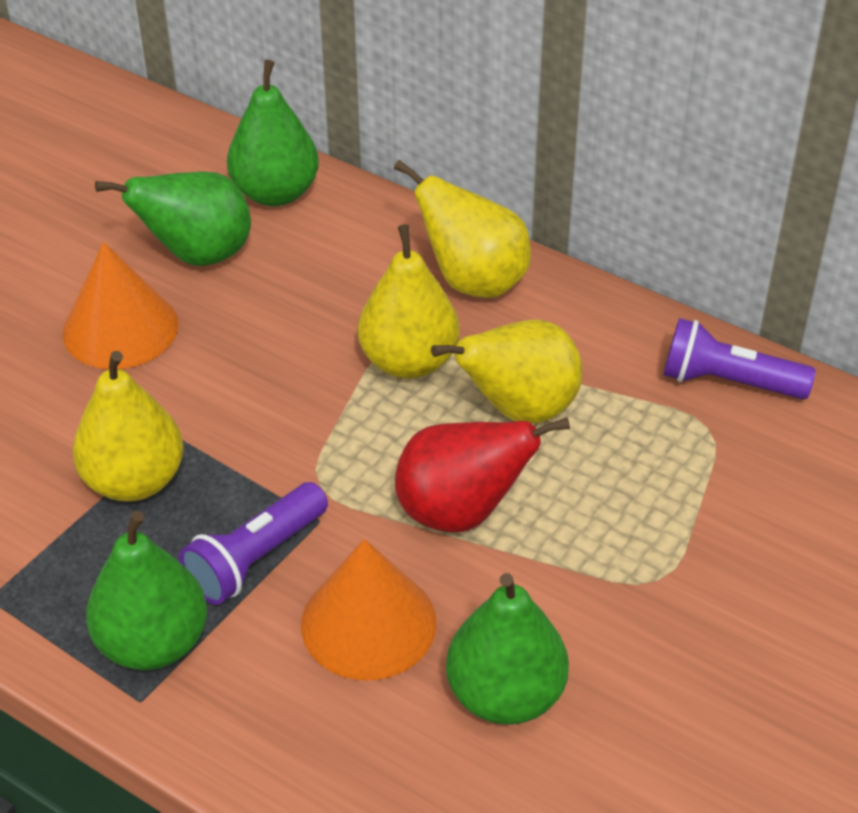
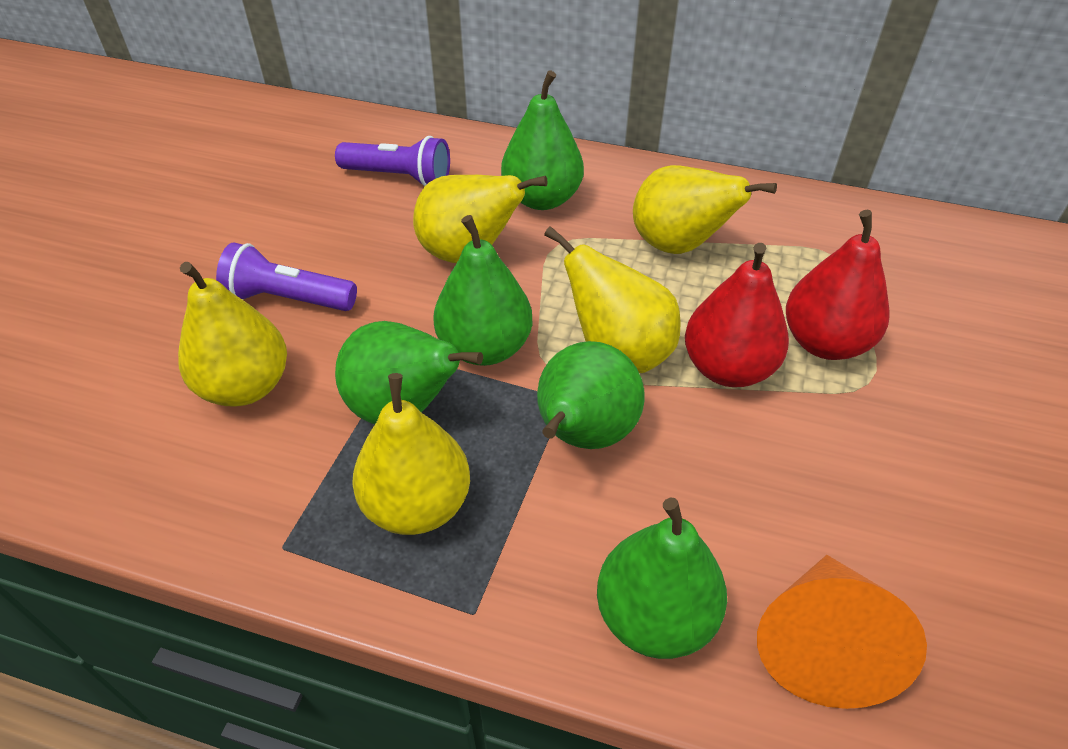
green pear: 4 -> 5
orange cone: 2 -> 1
red pear: 1 -> 2
yellow pear: 4 -> 5

